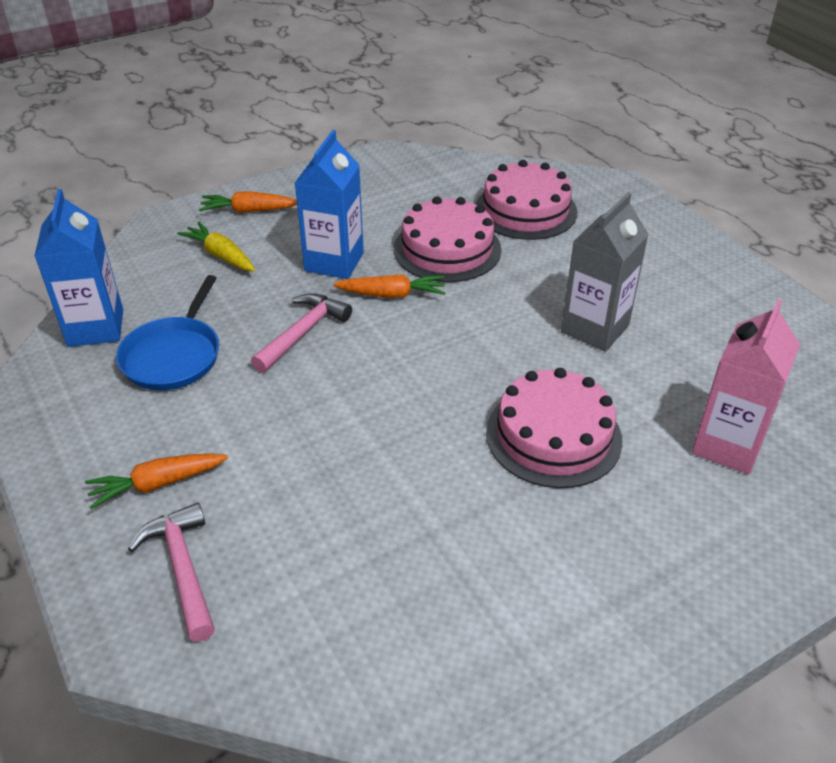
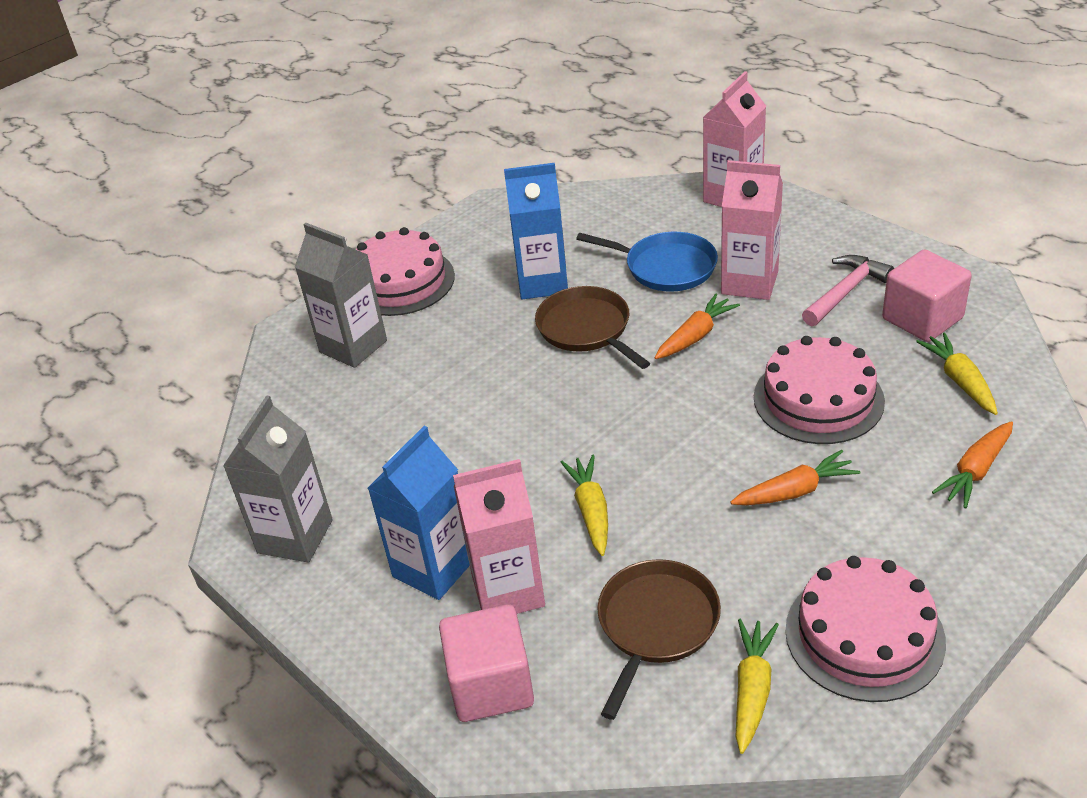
brown pan: 0 -> 2
grey carton: 1 -> 2
pink carton: 1 -> 3
pink cube: 0 -> 2
pink hammer: 2 -> 1
yellow carrot: 1 -> 3

